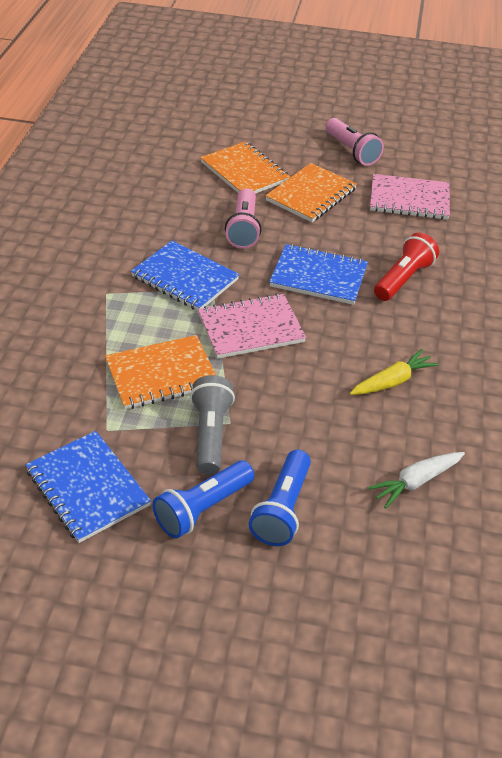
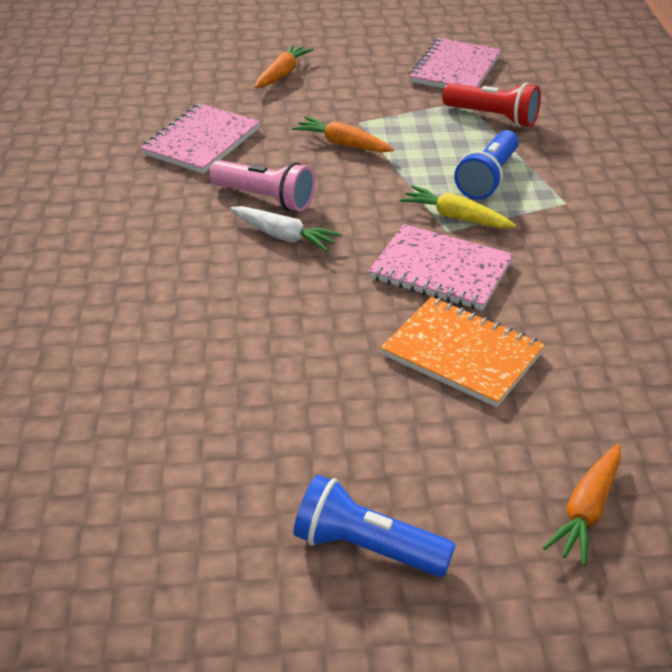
blue notebook: 3 -> 0
grey flashlight: 1 -> 0
orange carrot: 0 -> 3
orange notebook: 3 -> 1
pink flashlight: 2 -> 1
pink notebook: 2 -> 3

